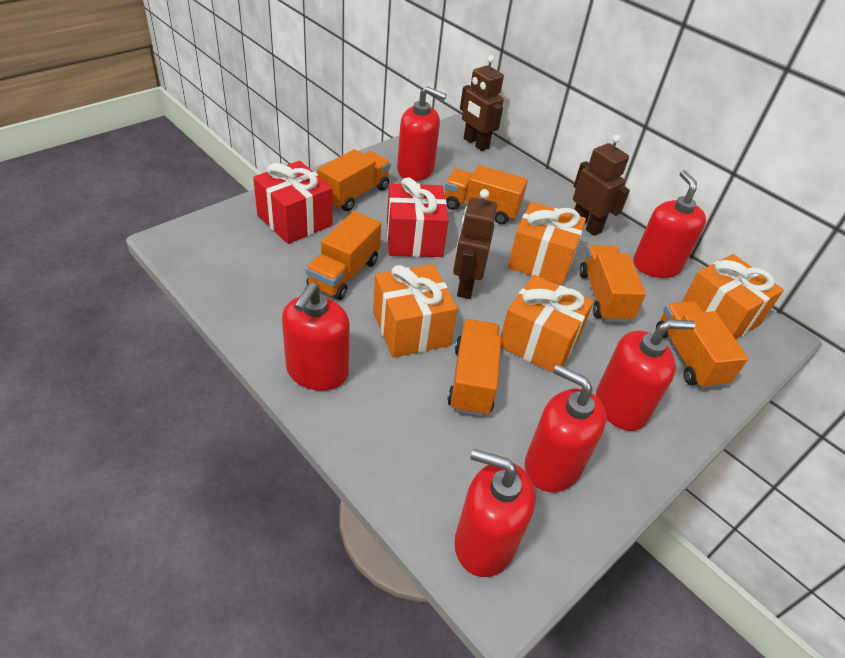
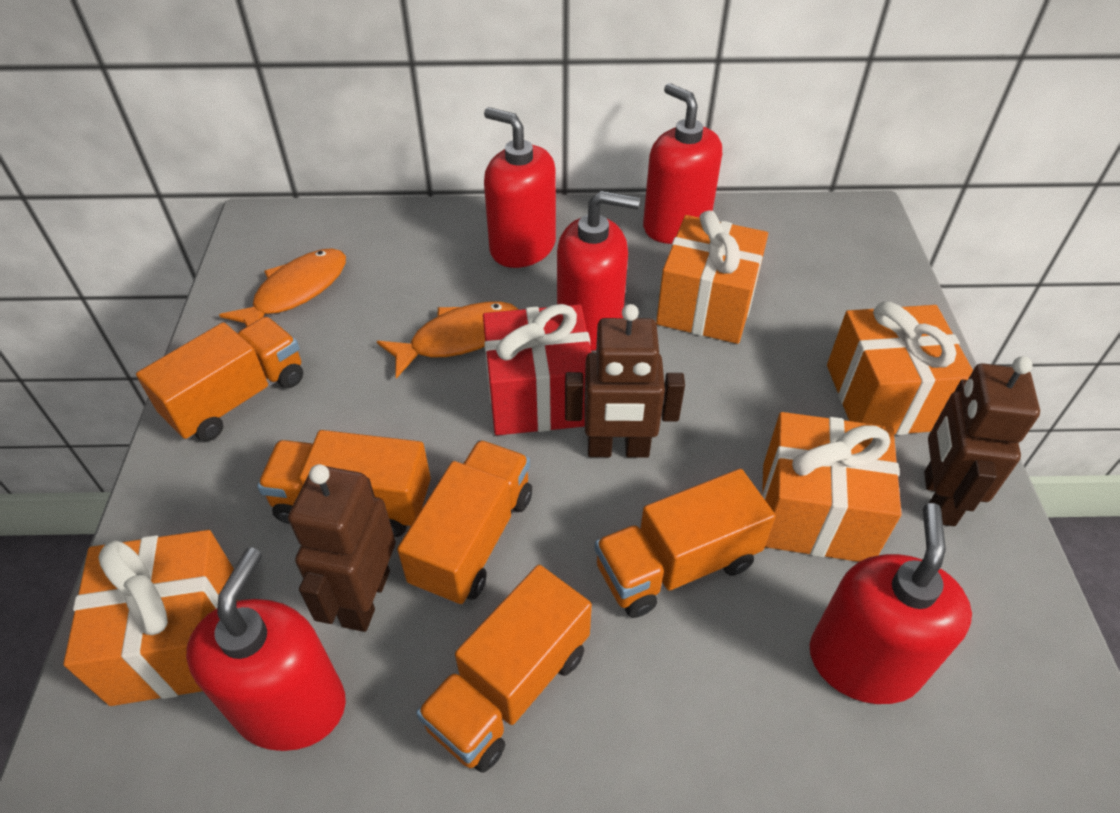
orange fish: 0 -> 2
orange truck: 6 -> 5
red gift: 2 -> 1
red soap dispenser: 6 -> 5

